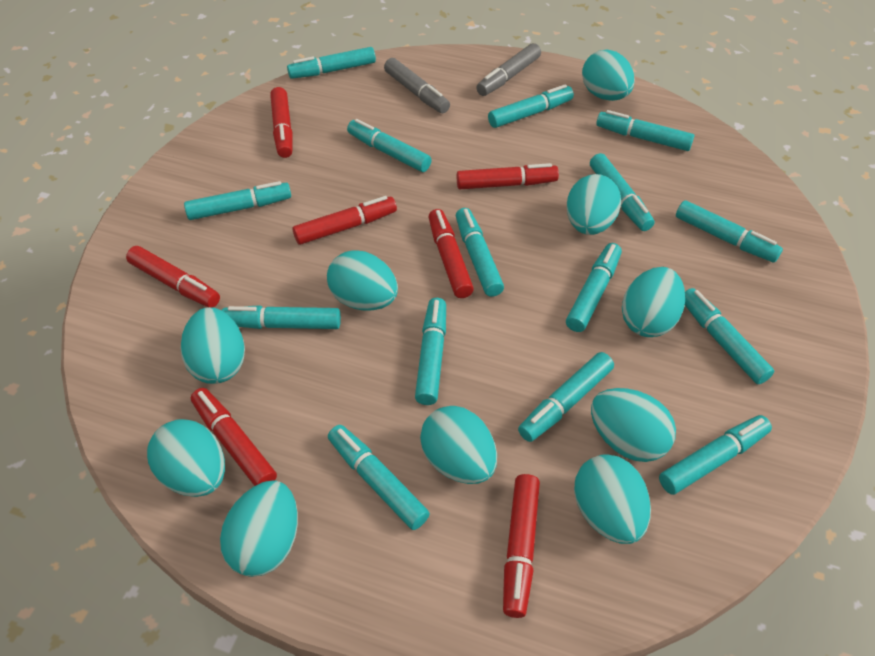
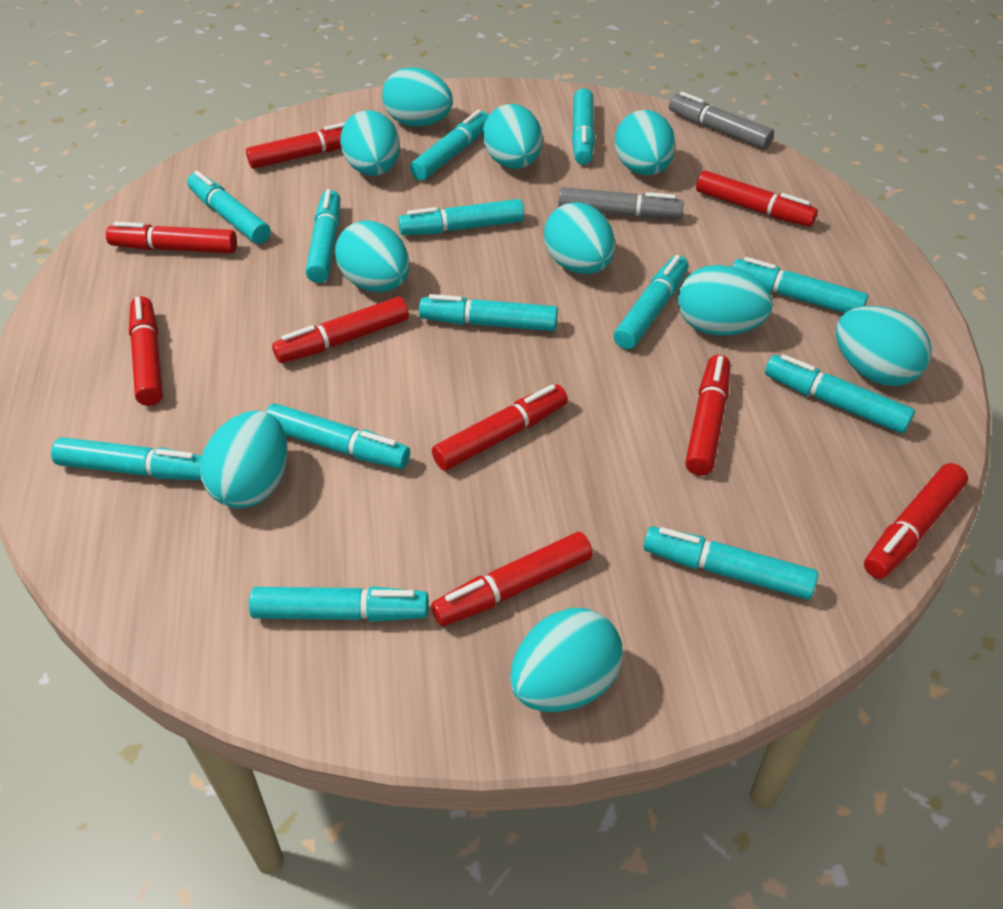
red marker: 7 -> 9
turquoise marker: 15 -> 13

